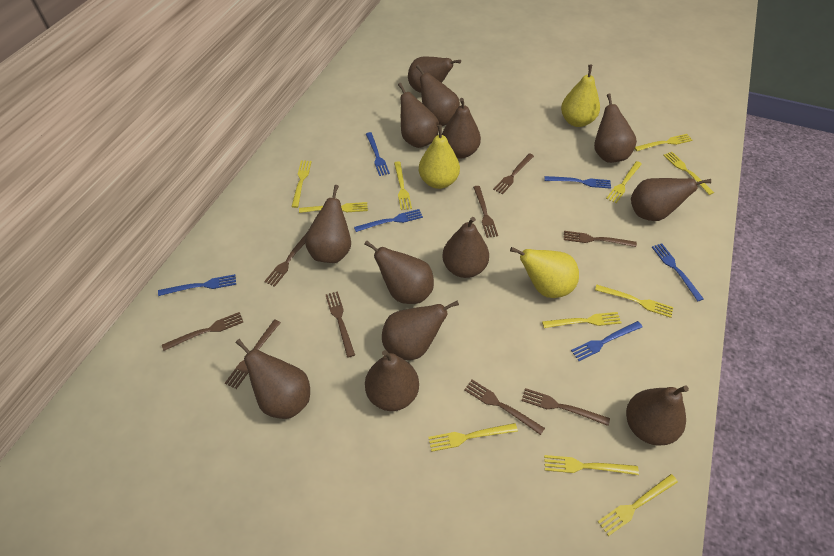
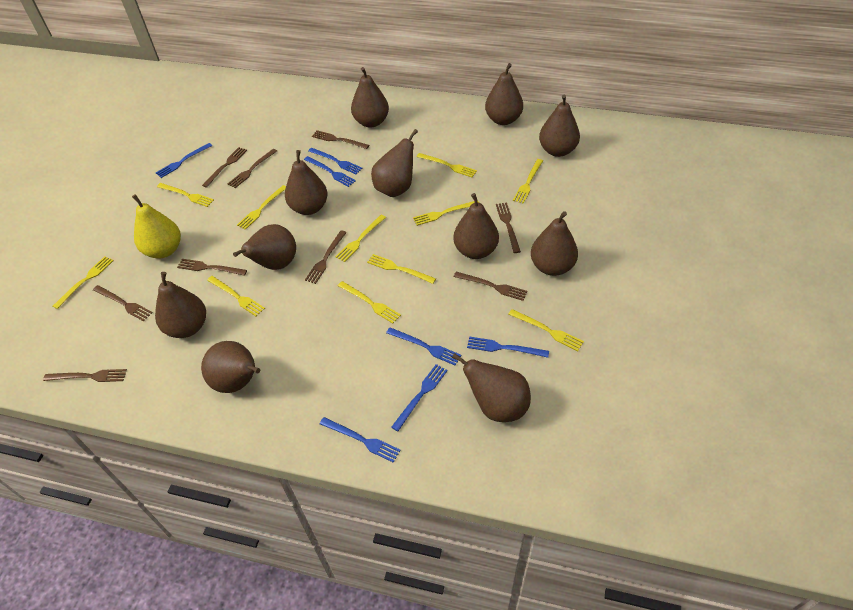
blue fork: 6 -> 7
brown pear: 13 -> 11
yellow pear: 3 -> 1

